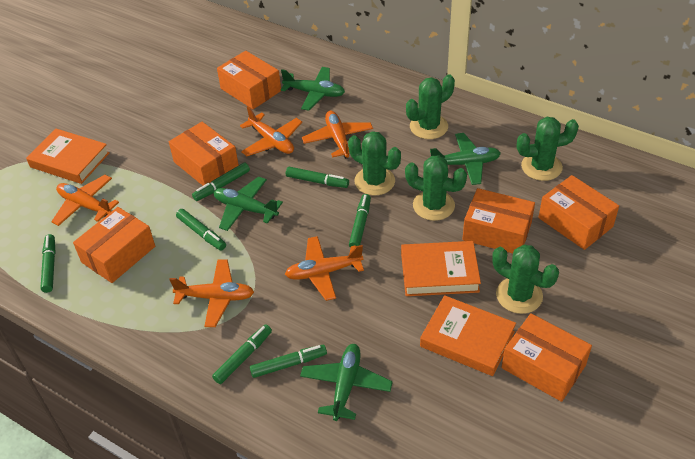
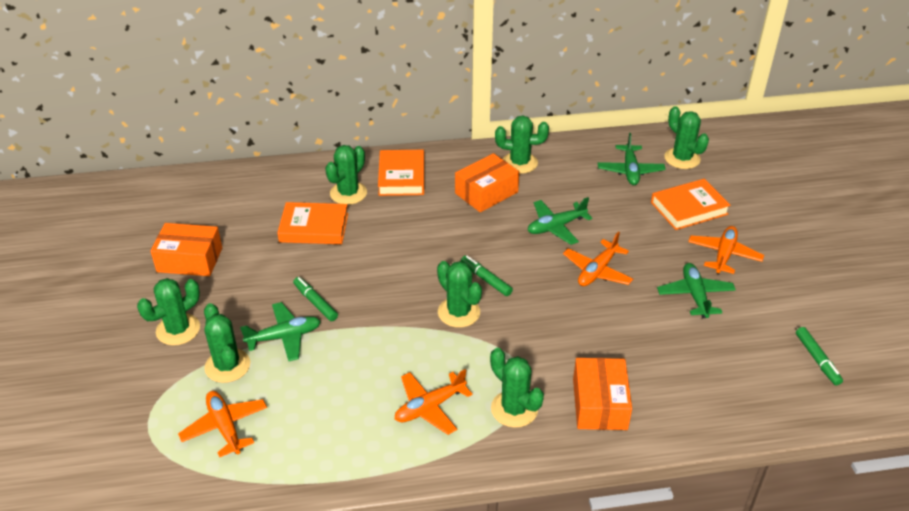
green cactus: 5 -> 7
green marker: 7 -> 3
orange box: 6 -> 3
orange plane: 5 -> 4

